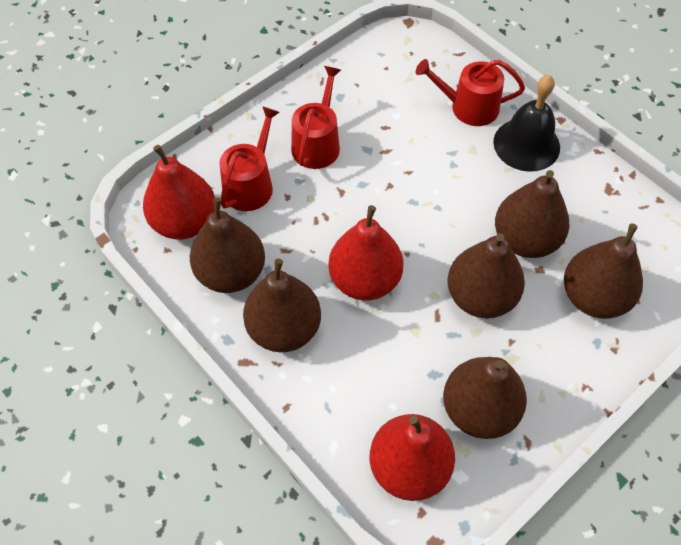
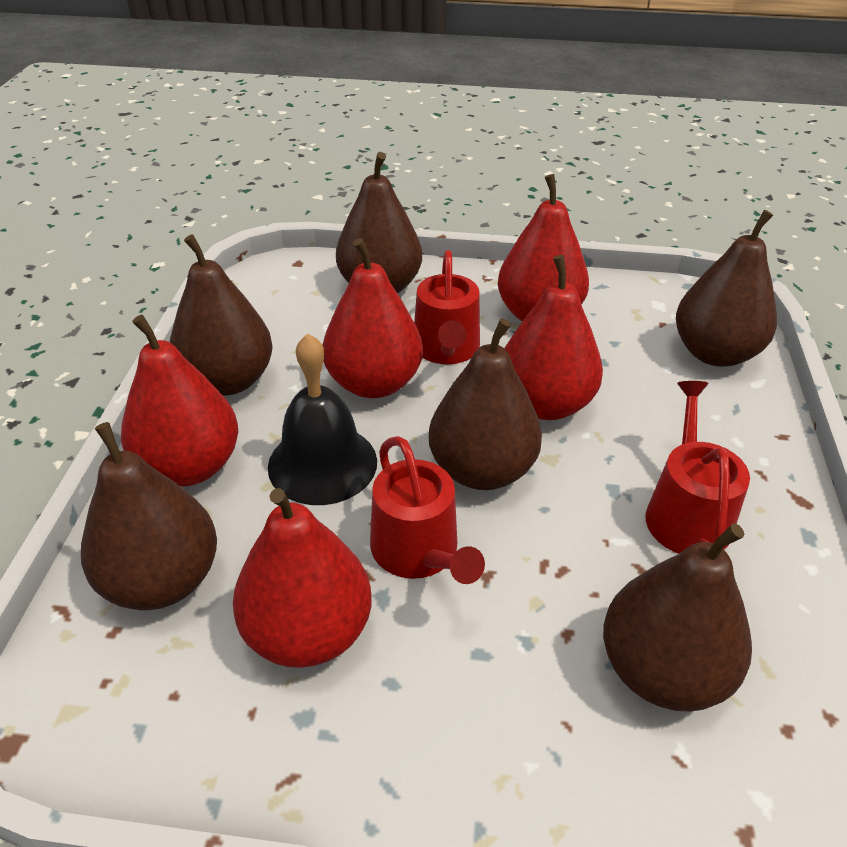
red pear: 3 -> 5

